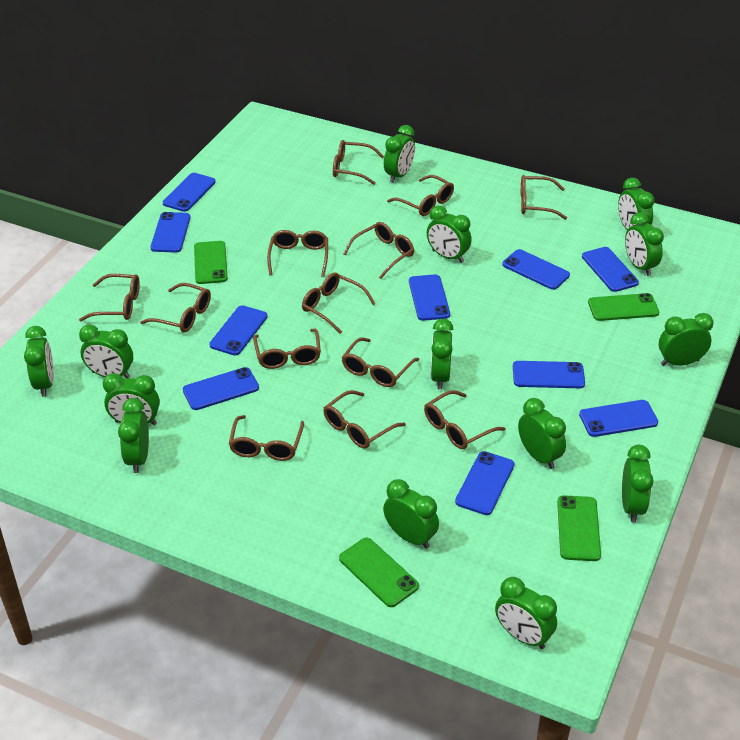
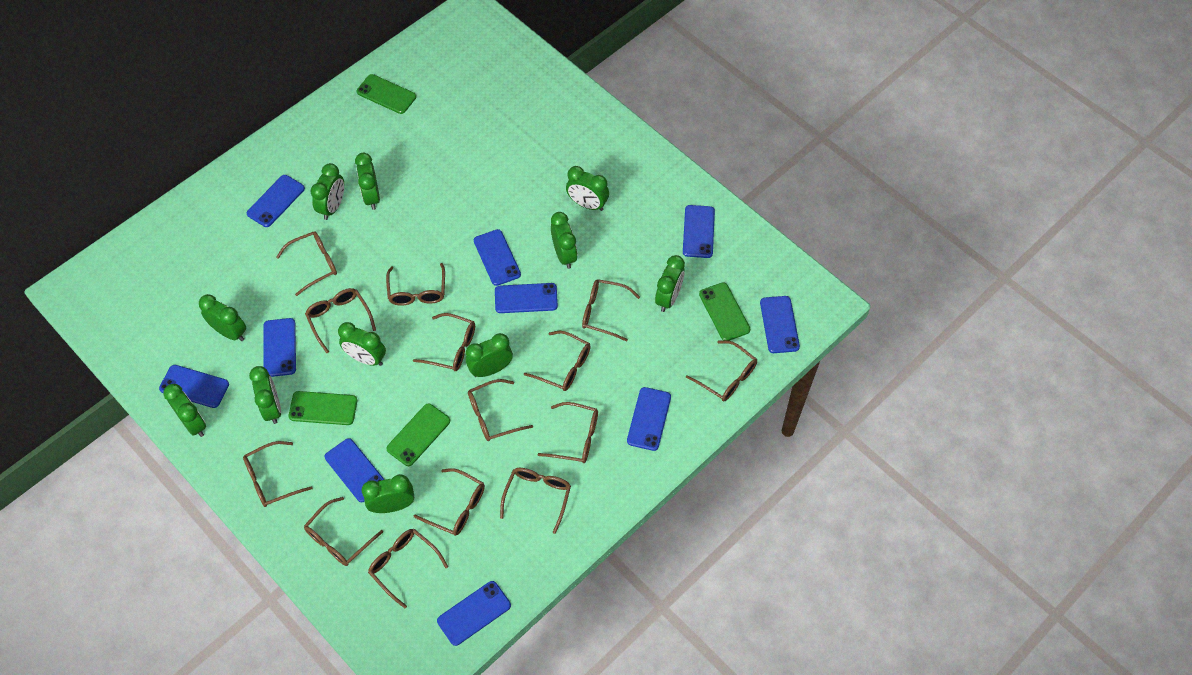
brown glasses: 13 -> 14
green clock: 14 -> 11

